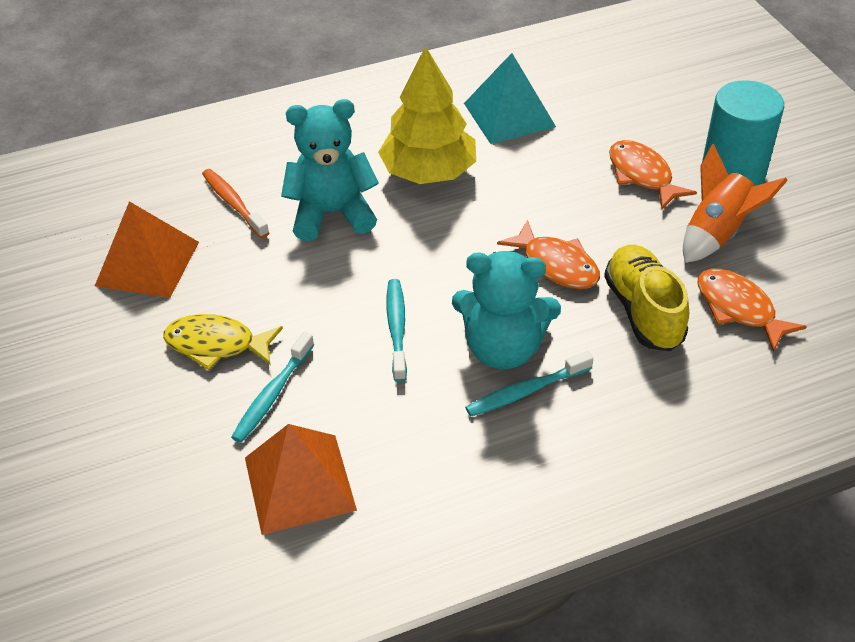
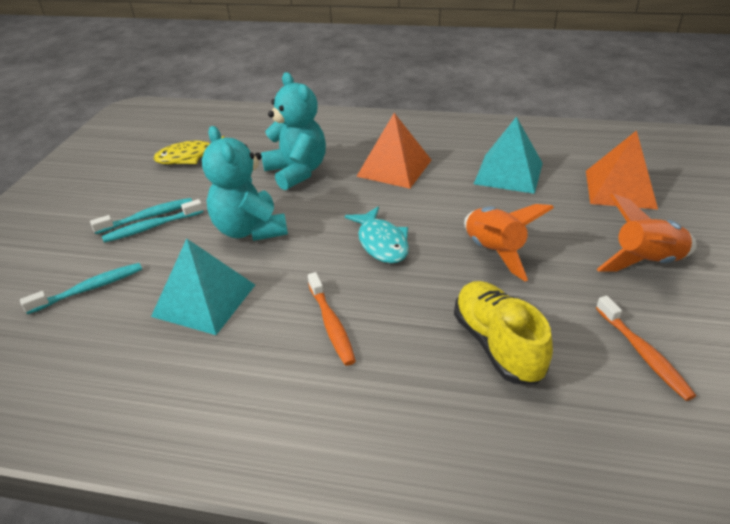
orange fish: 3 -> 0
orange rocket: 1 -> 2
orange toothbrush: 1 -> 2
turquoise cylinder: 1 -> 0
turquoise fish: 0 -> 1
turquoise pyramid: 1 -> 2
yellow tree: 1 -> 0

